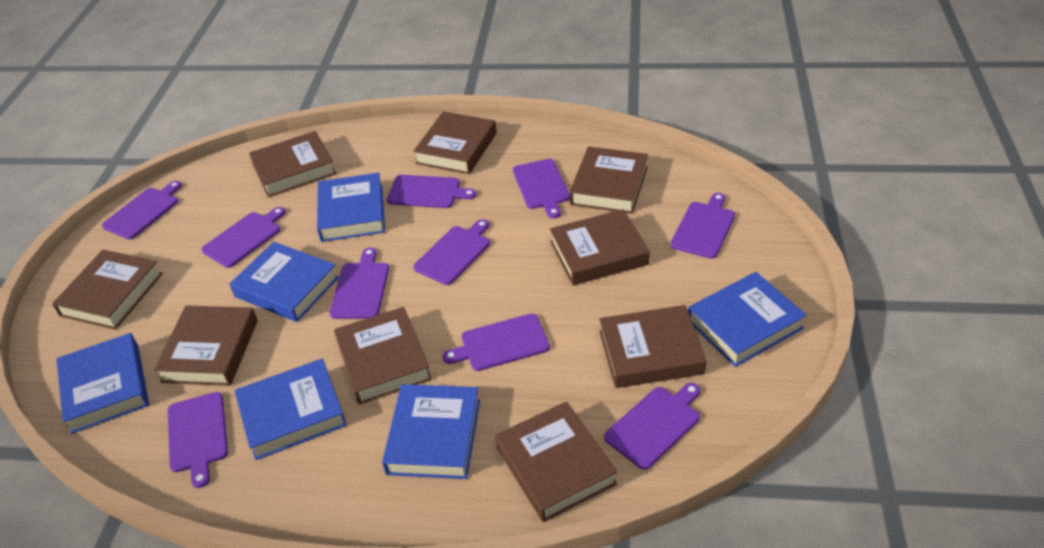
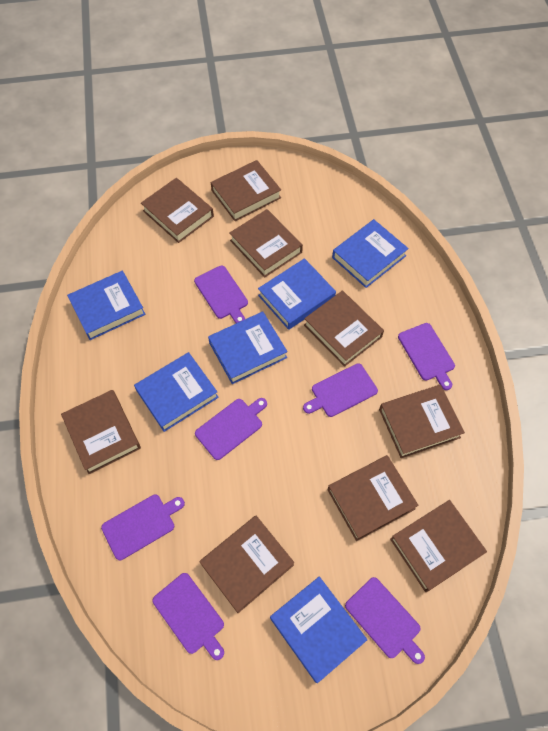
purple cutting board: 10 -> 7

